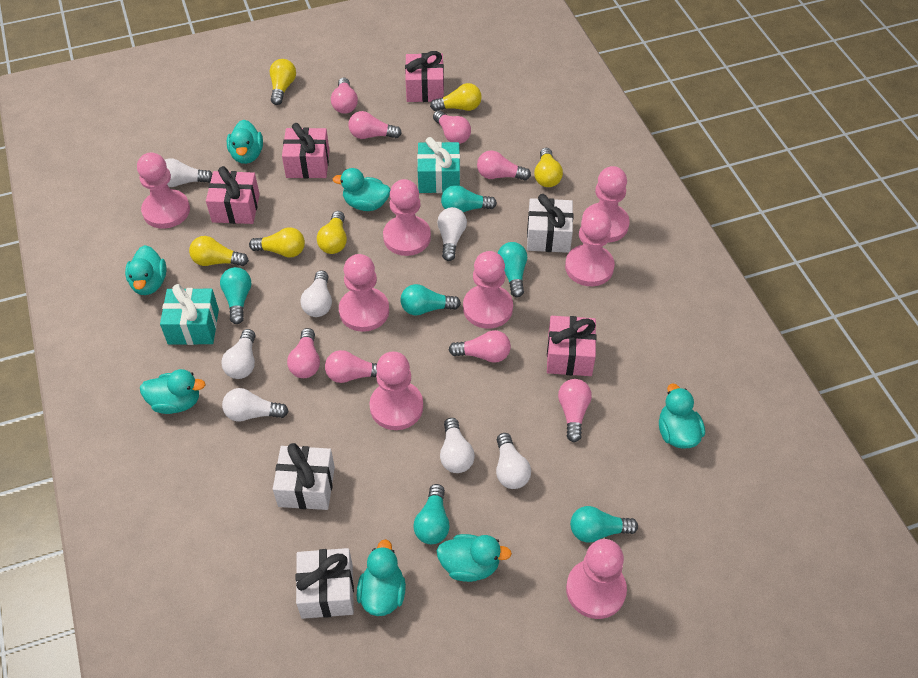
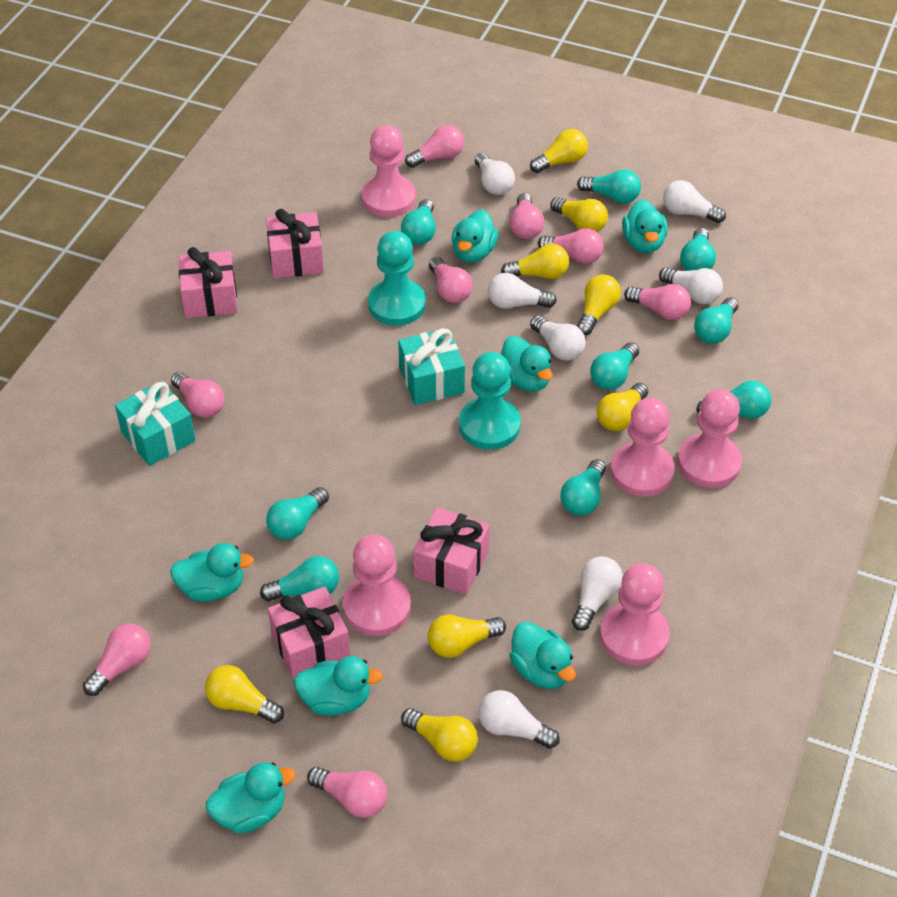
pink pawn: 8 -> 5
turquoise light bulb: 6 -> 9
turquoise pawn: 0 -> 2
white gift: 3 -> 0
yellow light bulb: 6 -> 8

